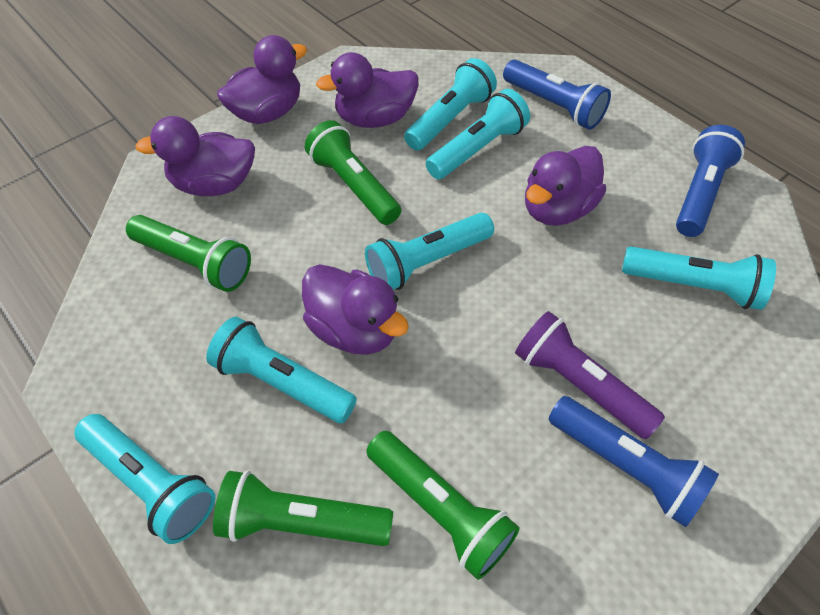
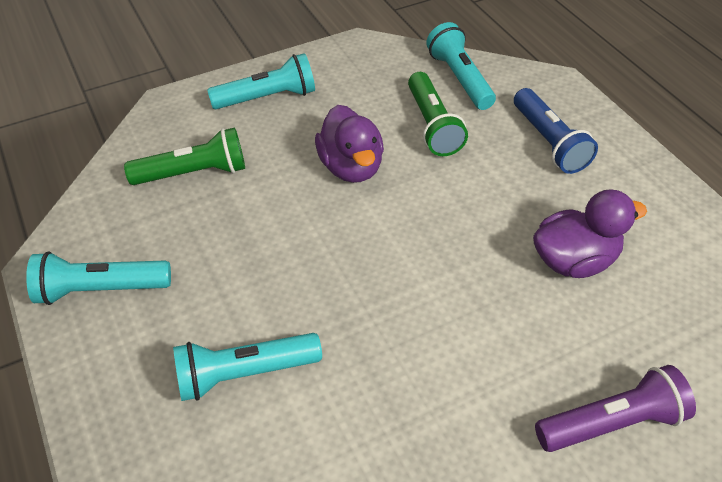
blue flashlight: 3 -> 1
green flashlight: 4 -> 2
purple duck: 5 -> 2
turquoise flashlight: 6 -> 4

